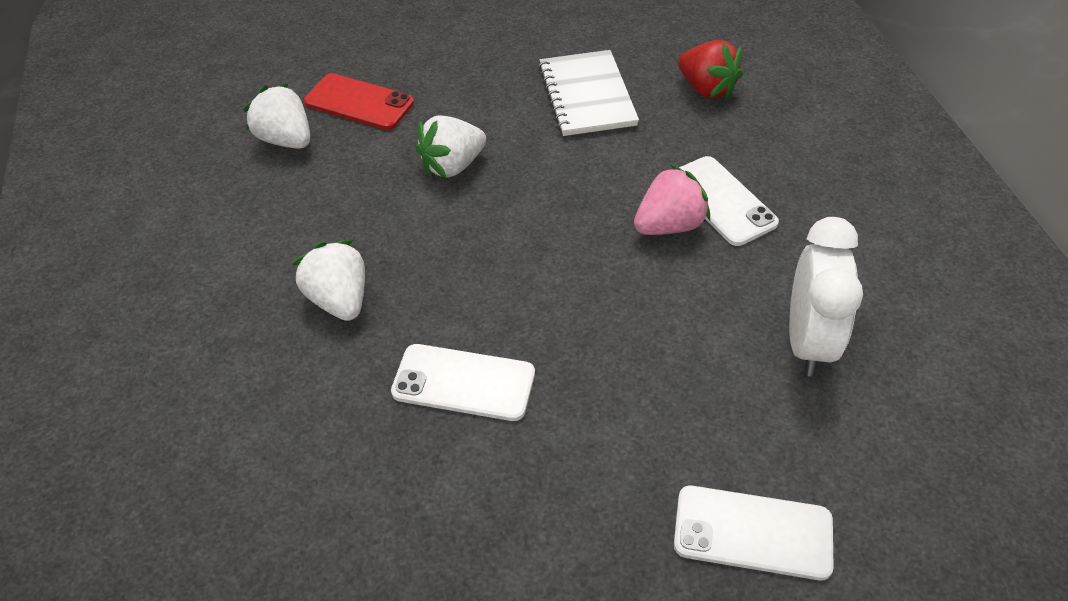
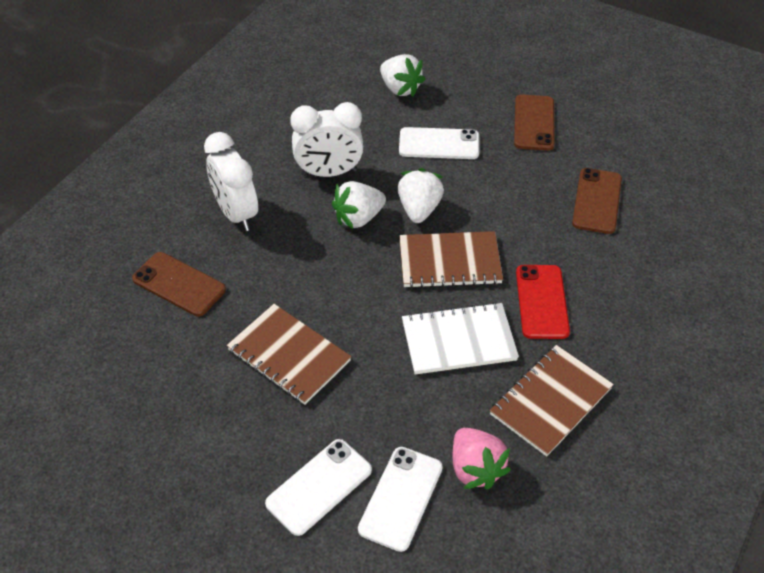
brown notebook: 0 -> 3
brown phone: 0 -> 3
red strawberry: 1 -> 0
white clock: 1 -> 2

